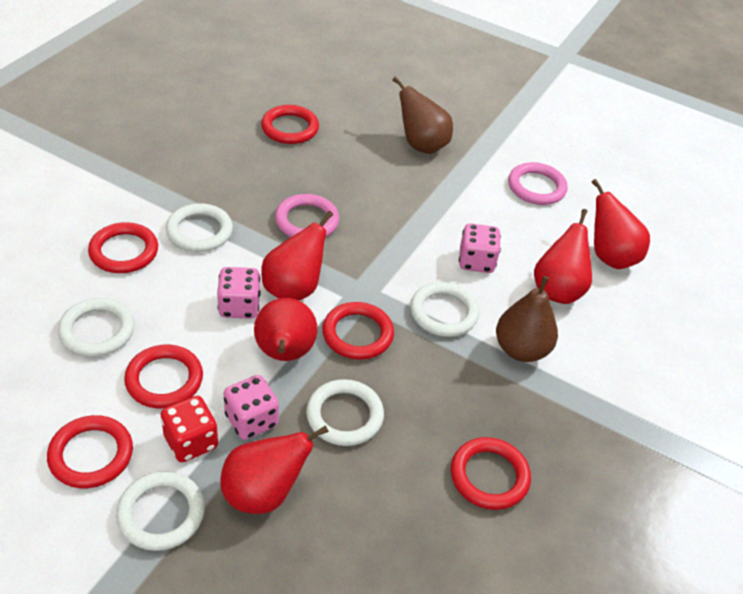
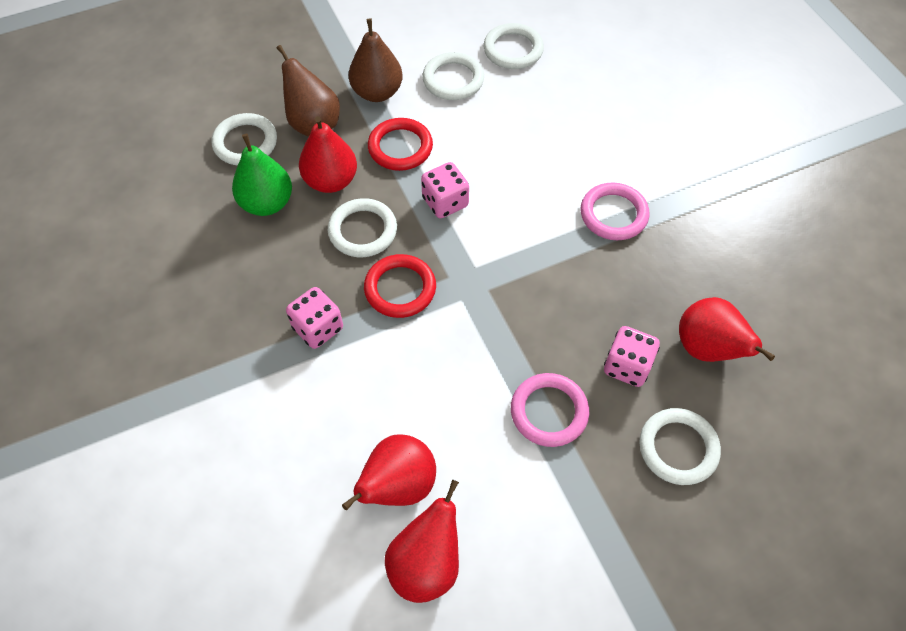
green pear: 0 -> 1
red dice: 1 -> 0
red pear: 5 -> 4
red ring: 6 -> 2

